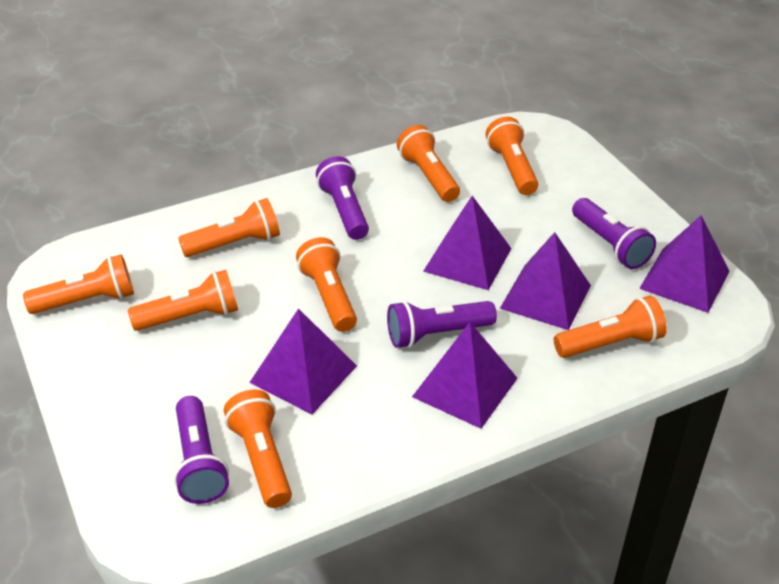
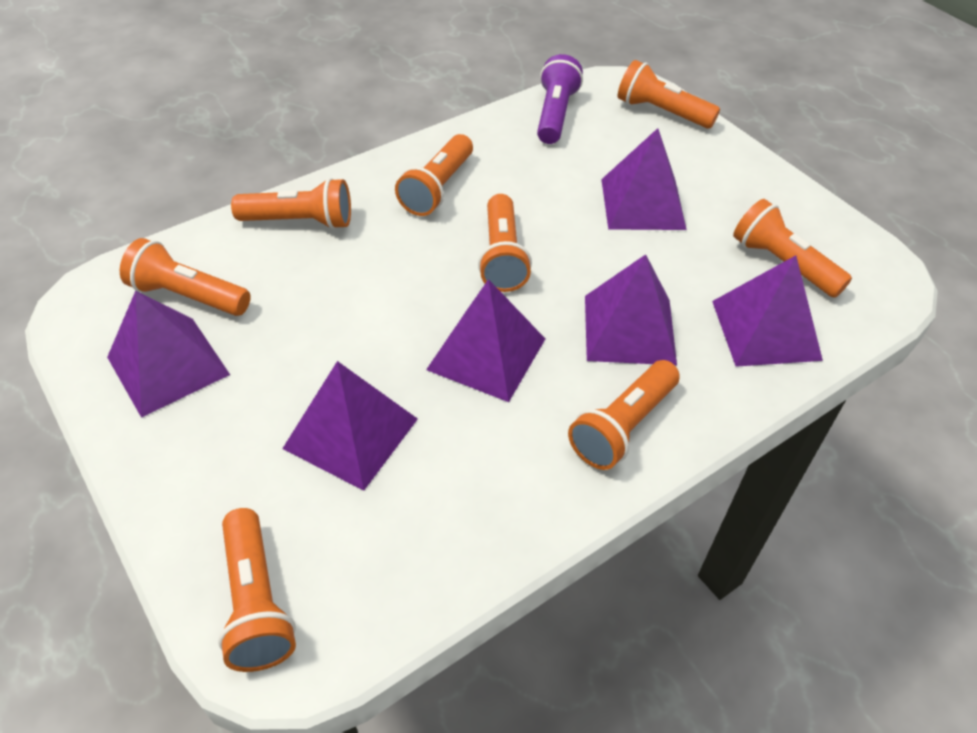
purple flashlight: 4 -> 1
purple pyramid: 5 -> 6

